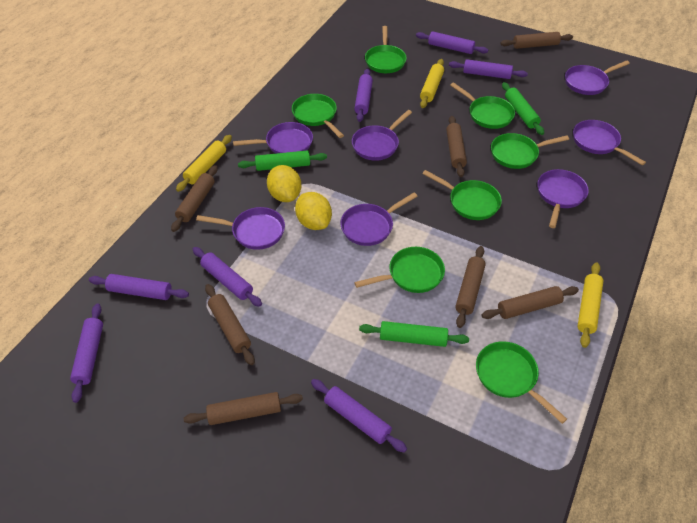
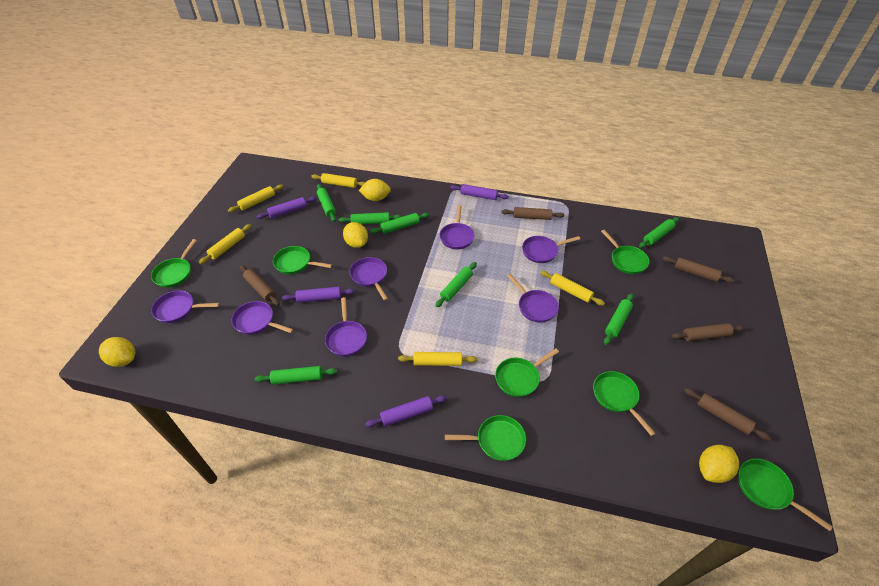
brown rolling pin: 7 -> 5
green rolling pin: 3 -> 7
purple rolling pin: 7 -> 4
yellow lemon: 2 -> 4
yellow rolling pin: 3 -> 5

